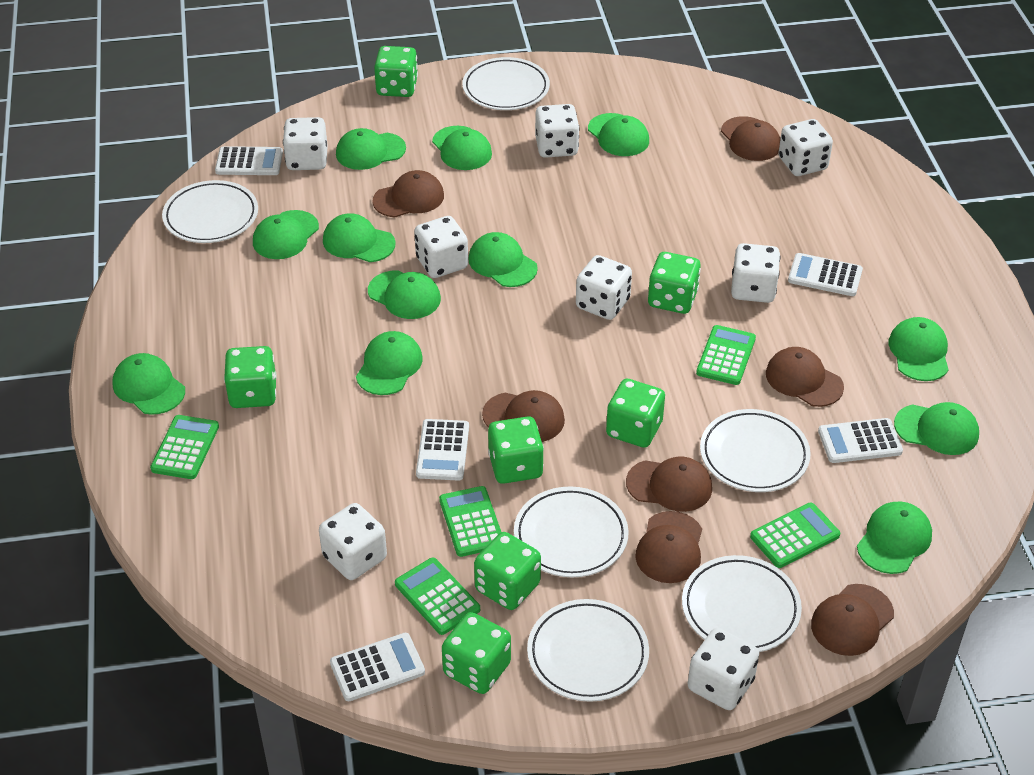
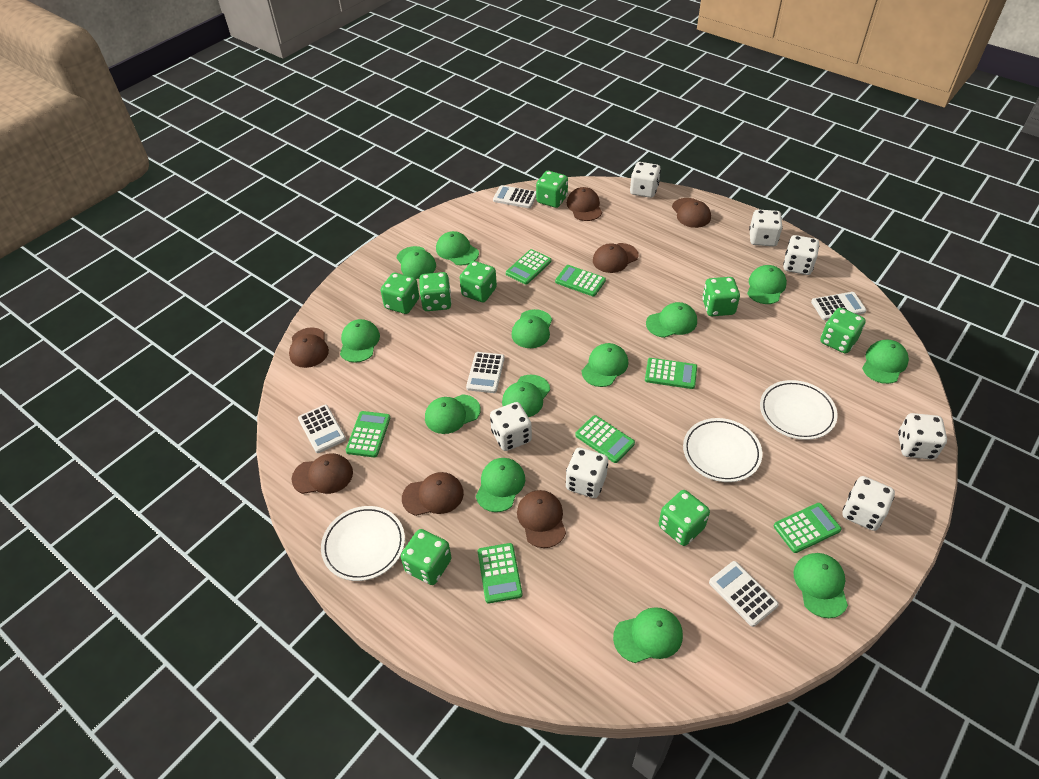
green calculator: 5 -> 7
green cap: 12 -> 13
green dice: 7 -> 8
white dice: 8 -> 7
white plate: 6 -> 3

